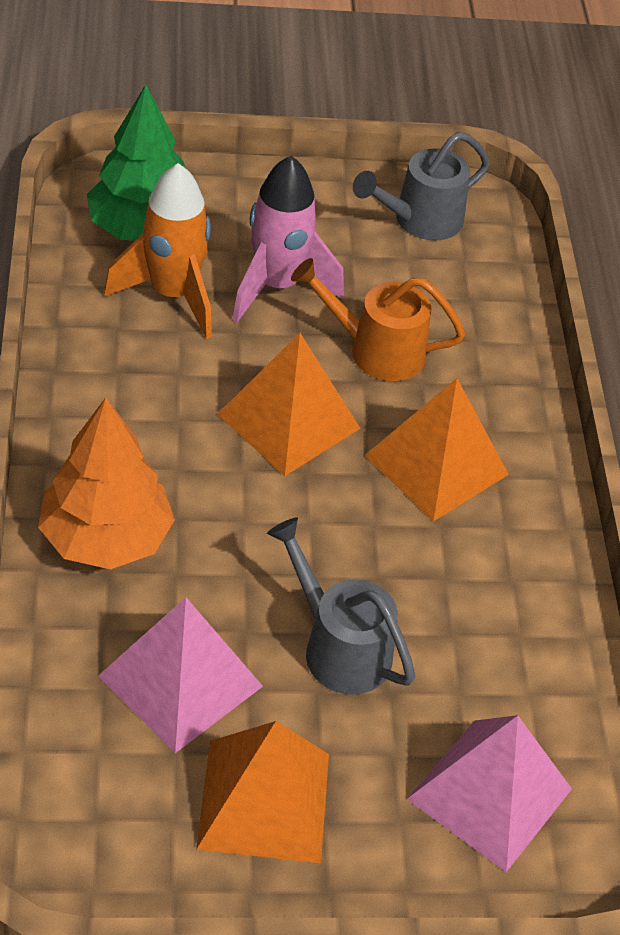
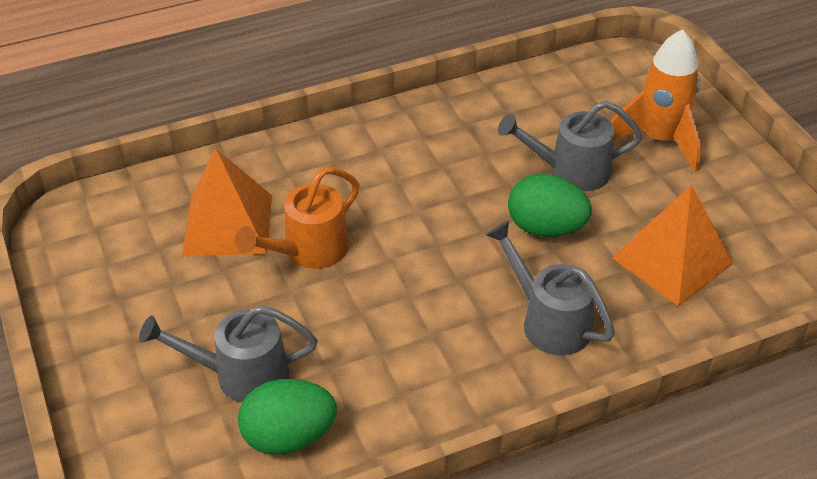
green egg: 0 -> 2
green tree: 1 -> 0
grey watering can: 2 -> 3
orange pyramid: 3 -> 2
orange tree: 1 -> 0
pink pyramid: 2 -> 0
pink rocket: 1 -> 0

